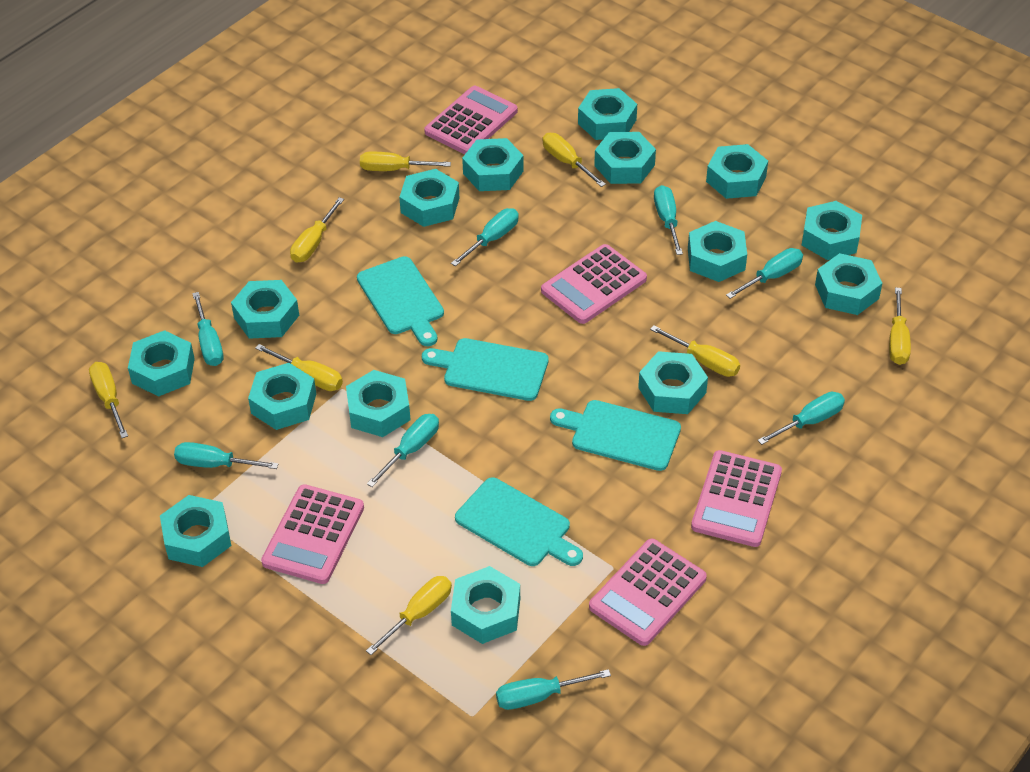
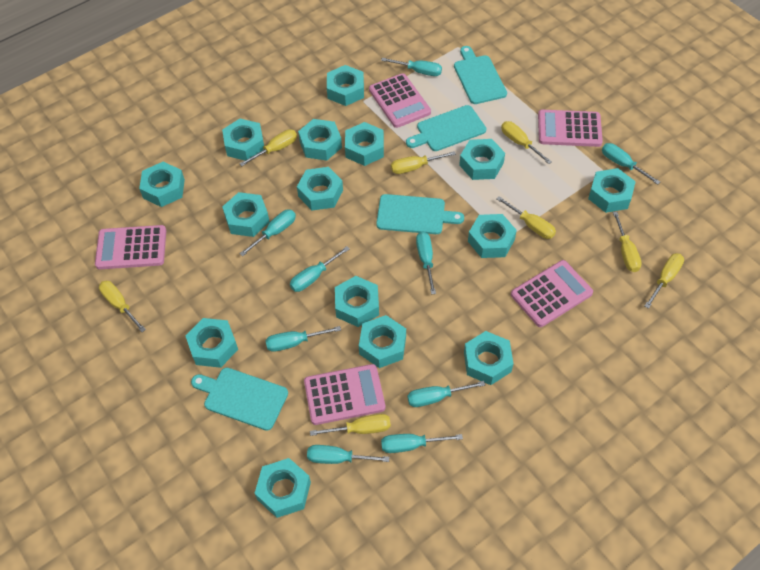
turquoise screwdriver: 8 -> 9

